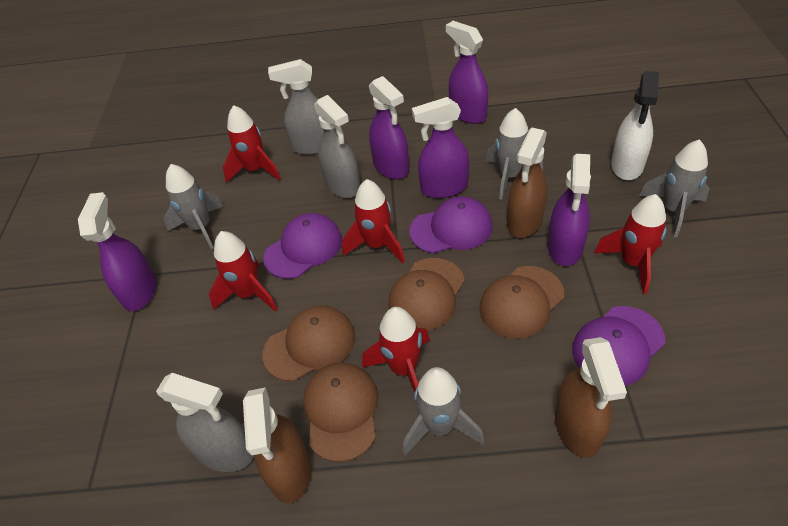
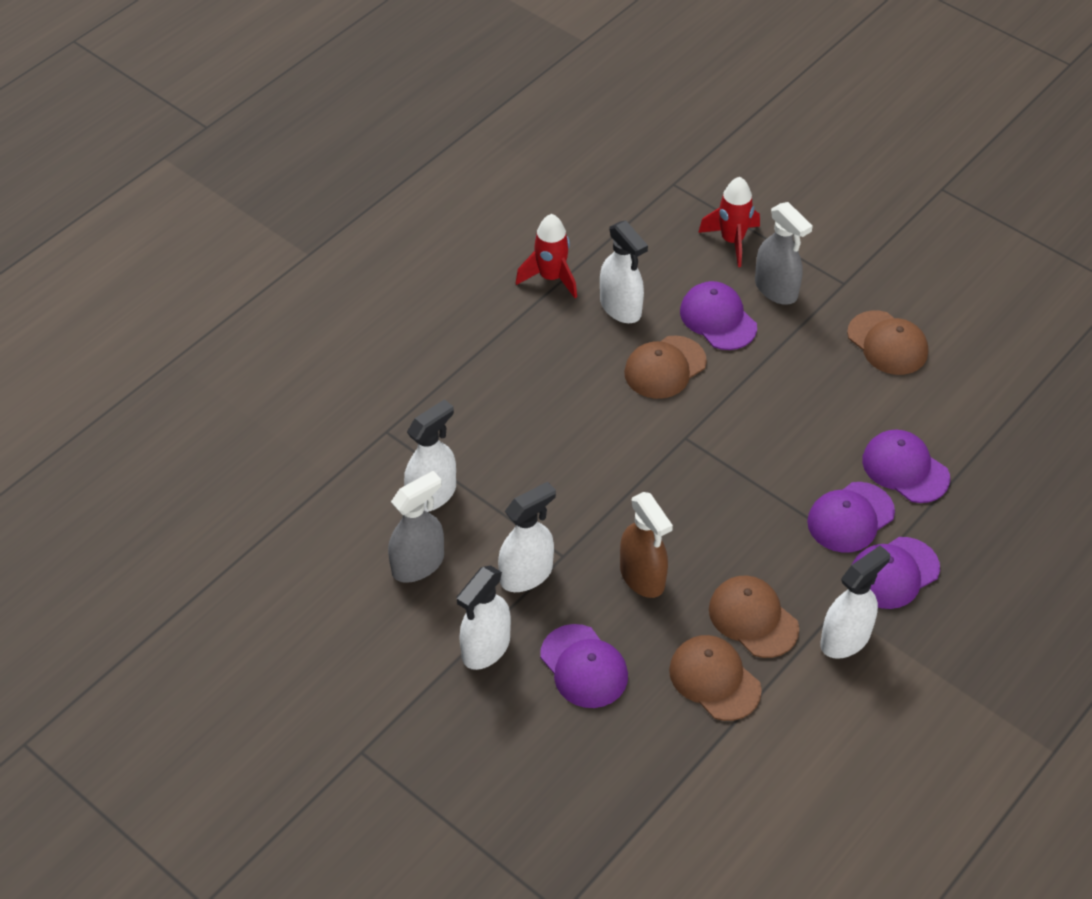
brown spray bottle: 3 -> 1
grey rocket: 4 -> 0
grey spray bottle: 3 -> 2
purple cap: 3 -> 5
purple spray bottle: 5 -> 0
red rocket: 5 -> 2
white spray bottle: 1 -> 5

